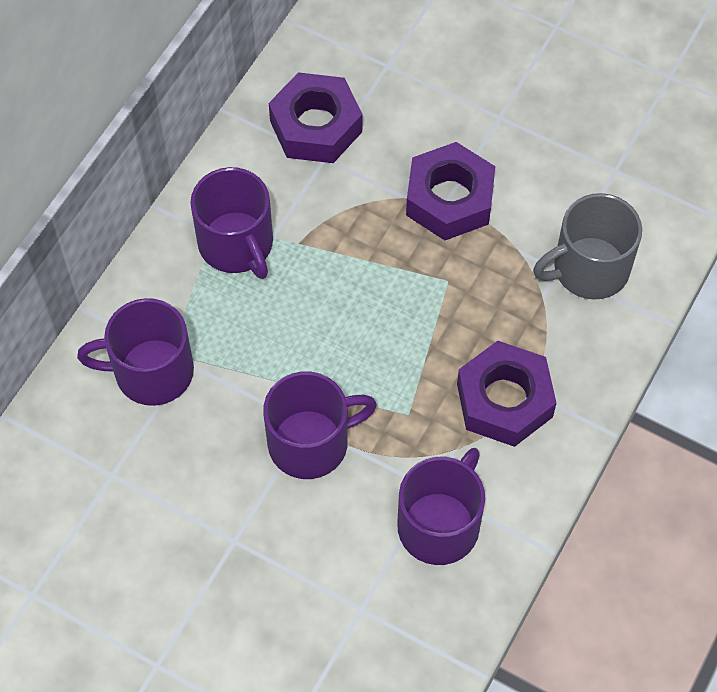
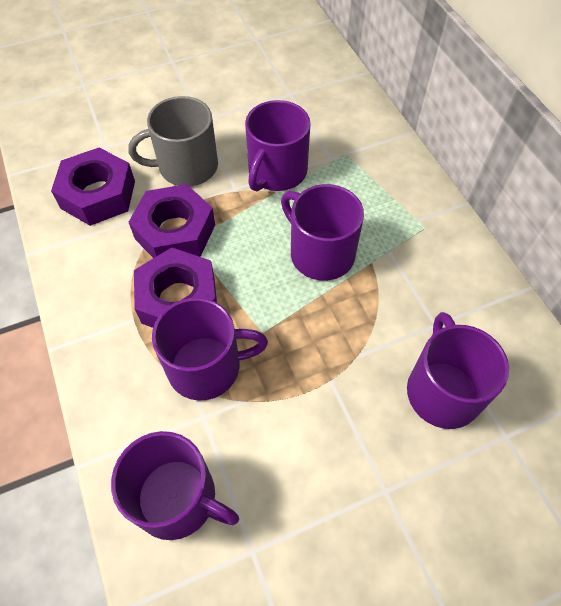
purple mug: 4 -> 5

